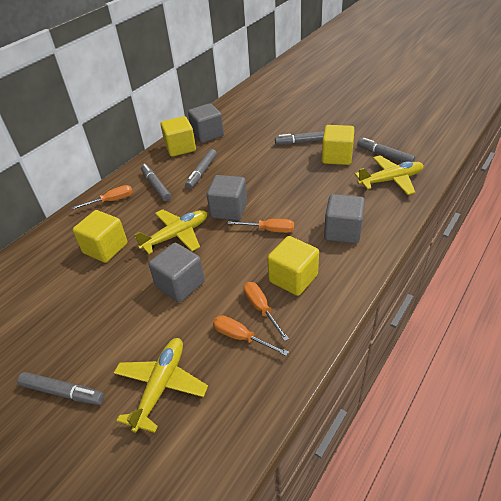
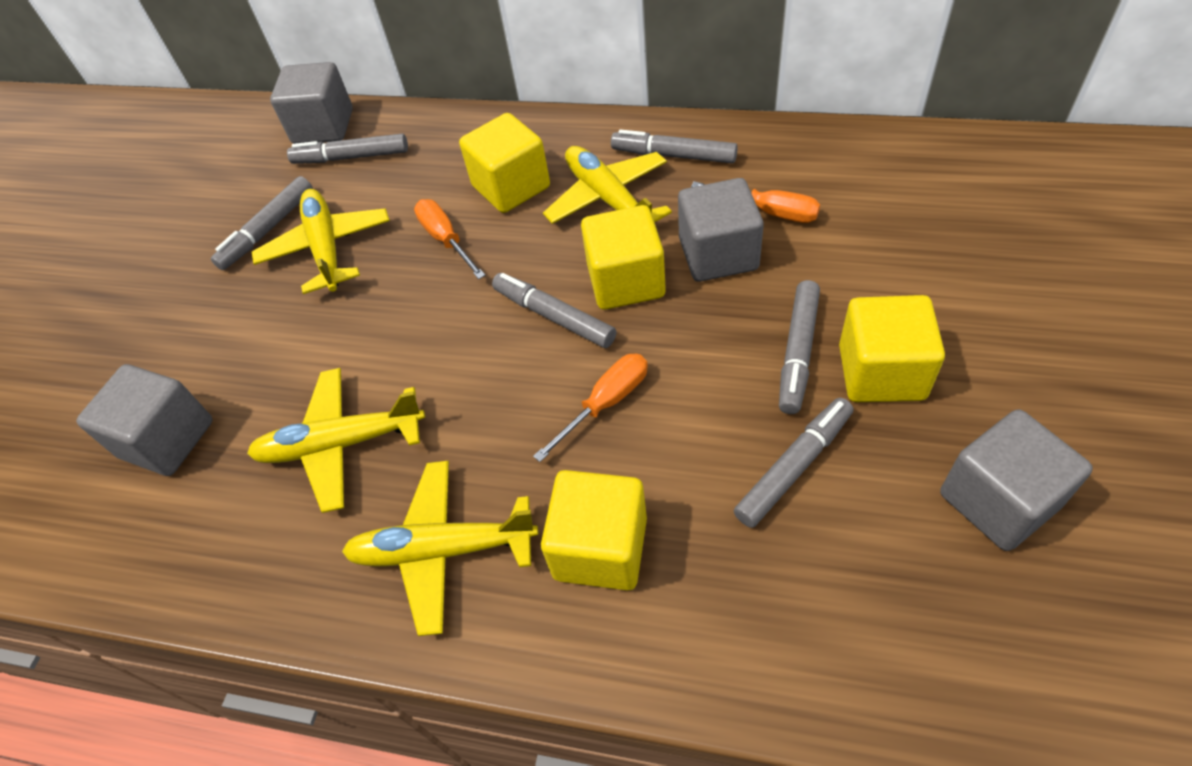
grey marker: 5 -> 6
orange screwdriver: 4 -> 3
yellow plane: 3 -> 4

